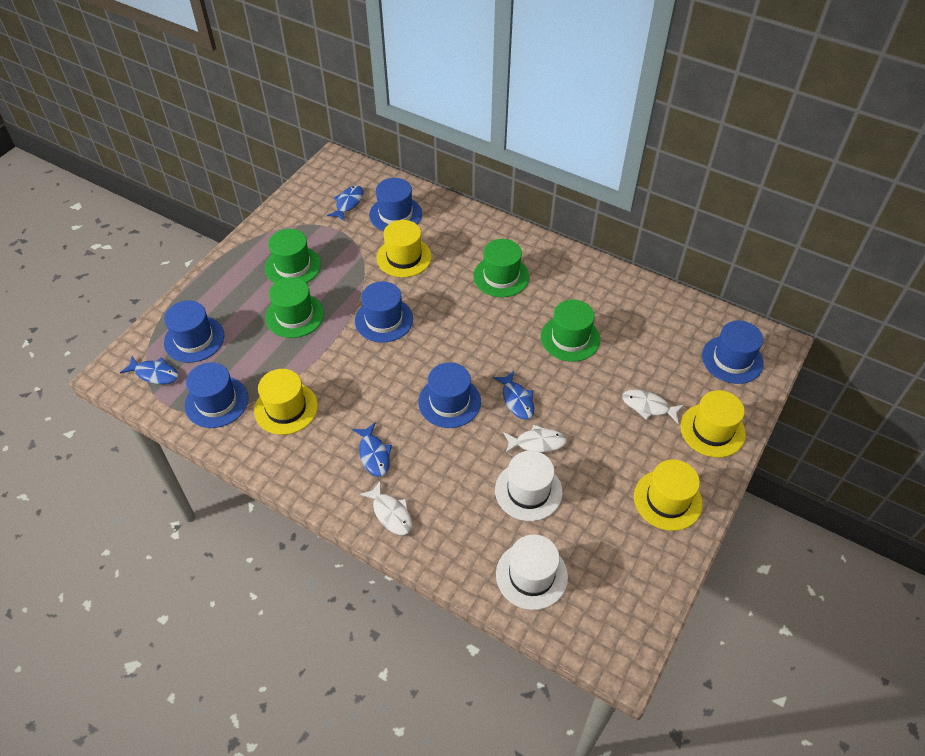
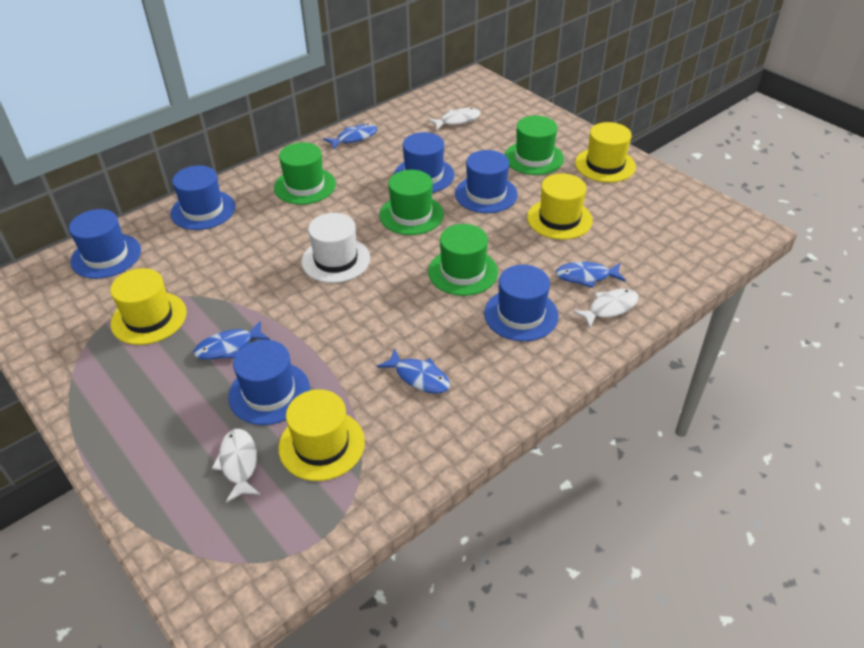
white hat: 2 -> 1

